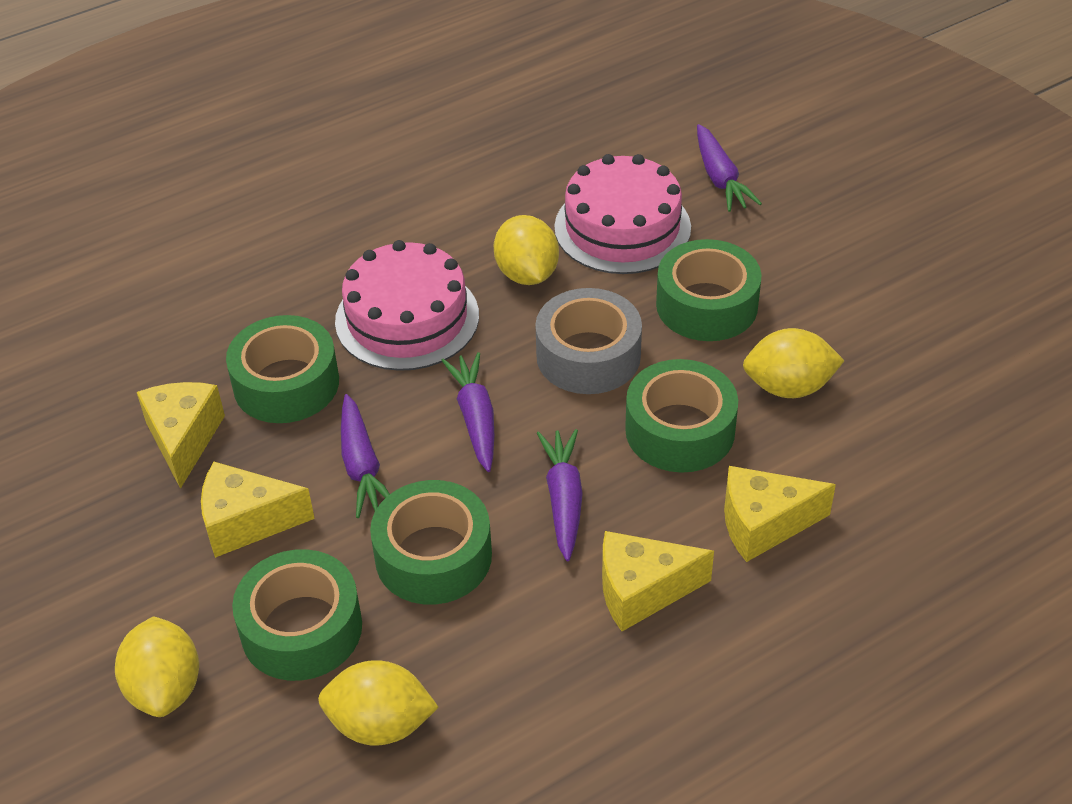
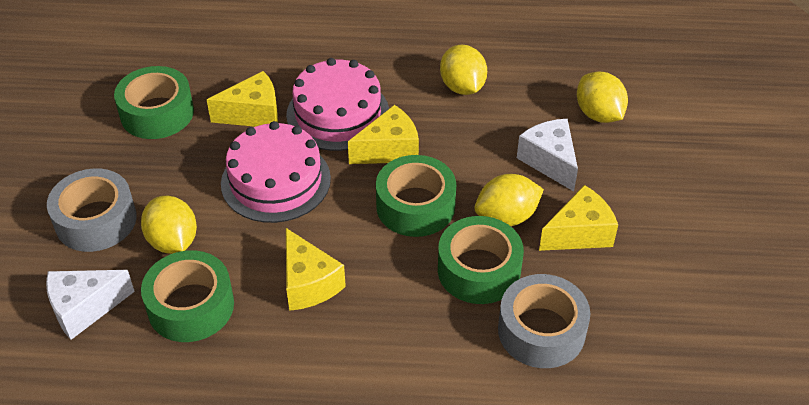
green tape: 5 -> 4
grey tape: 1 -> 2
purple carrot: 4 -> 0
white cheese: 0 -> 2

